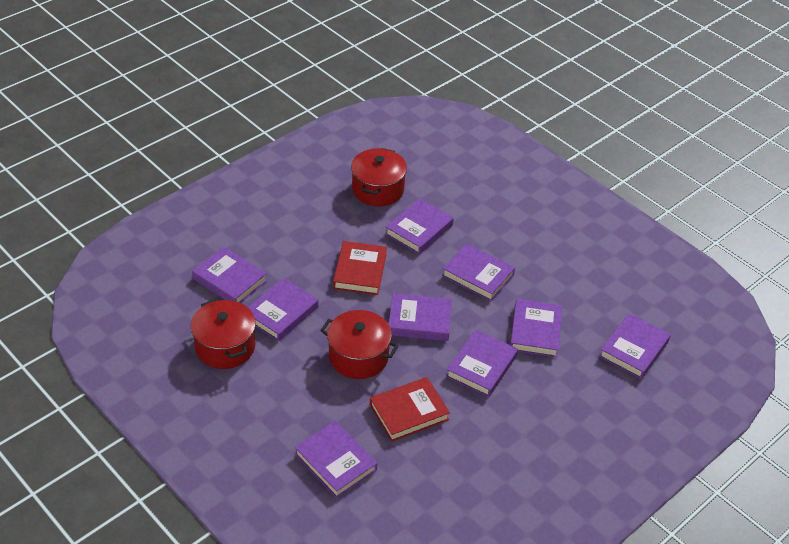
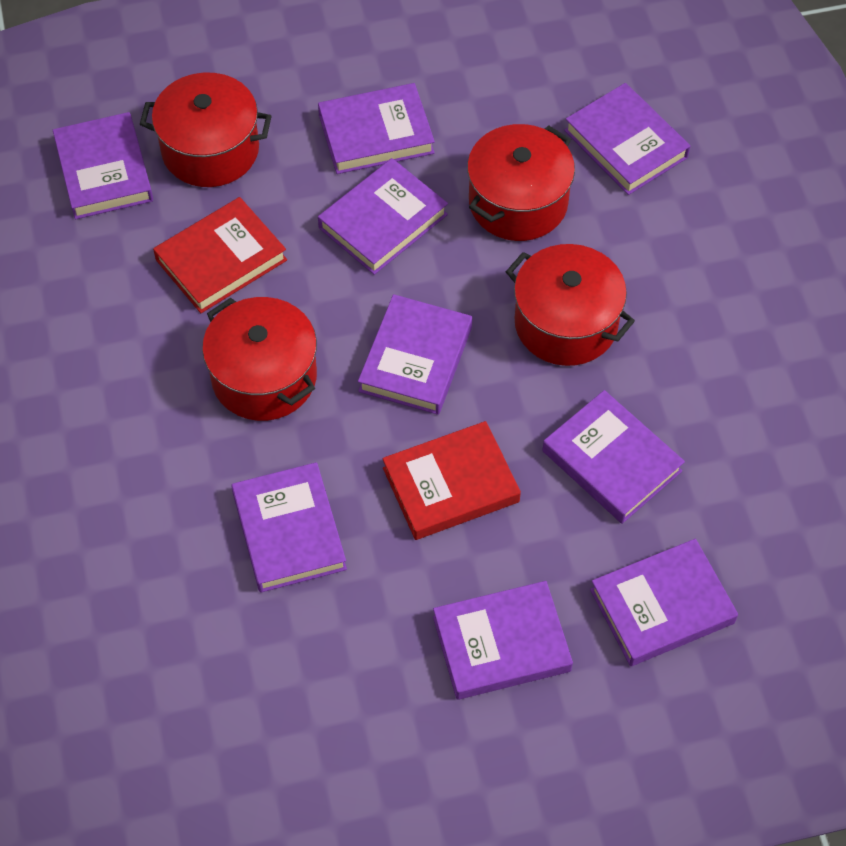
red pot: 3 -> 4

